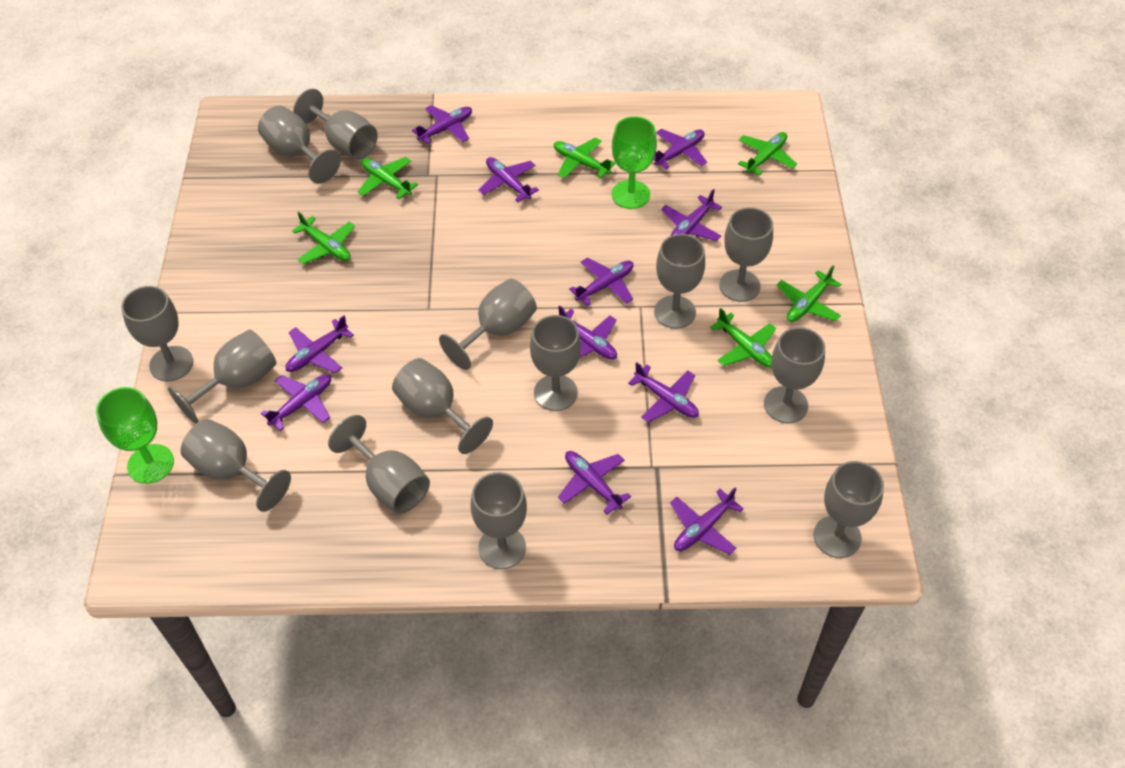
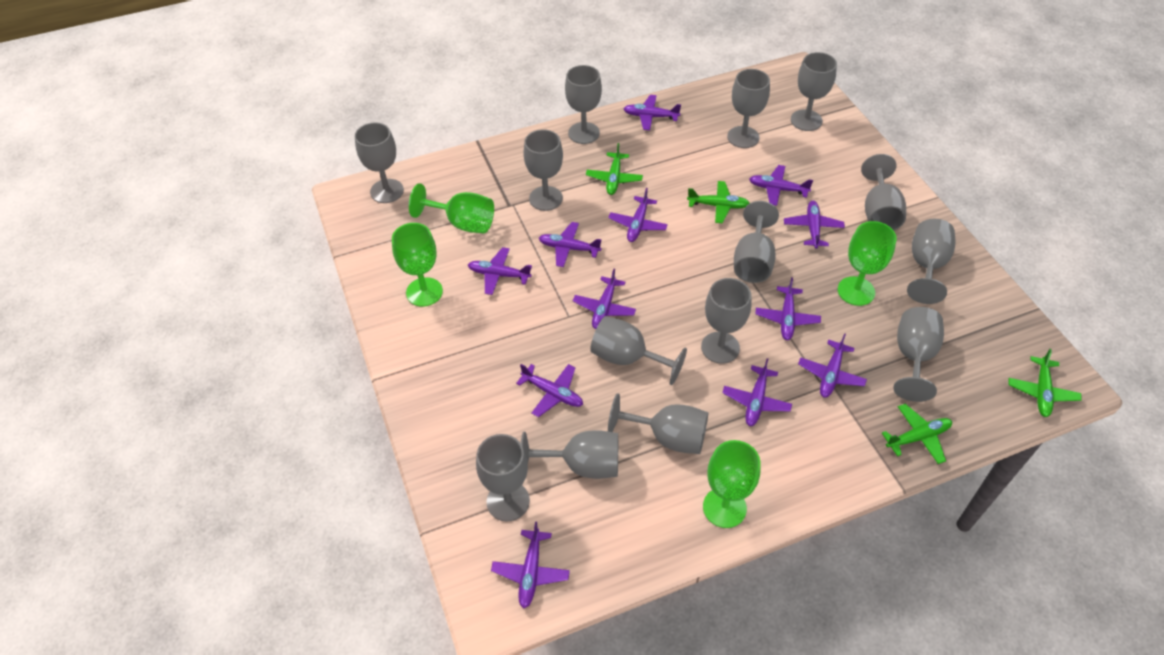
green goblet: 2 -> 4
green plane: 6 -> 4
purple plane: 11 -> 12

